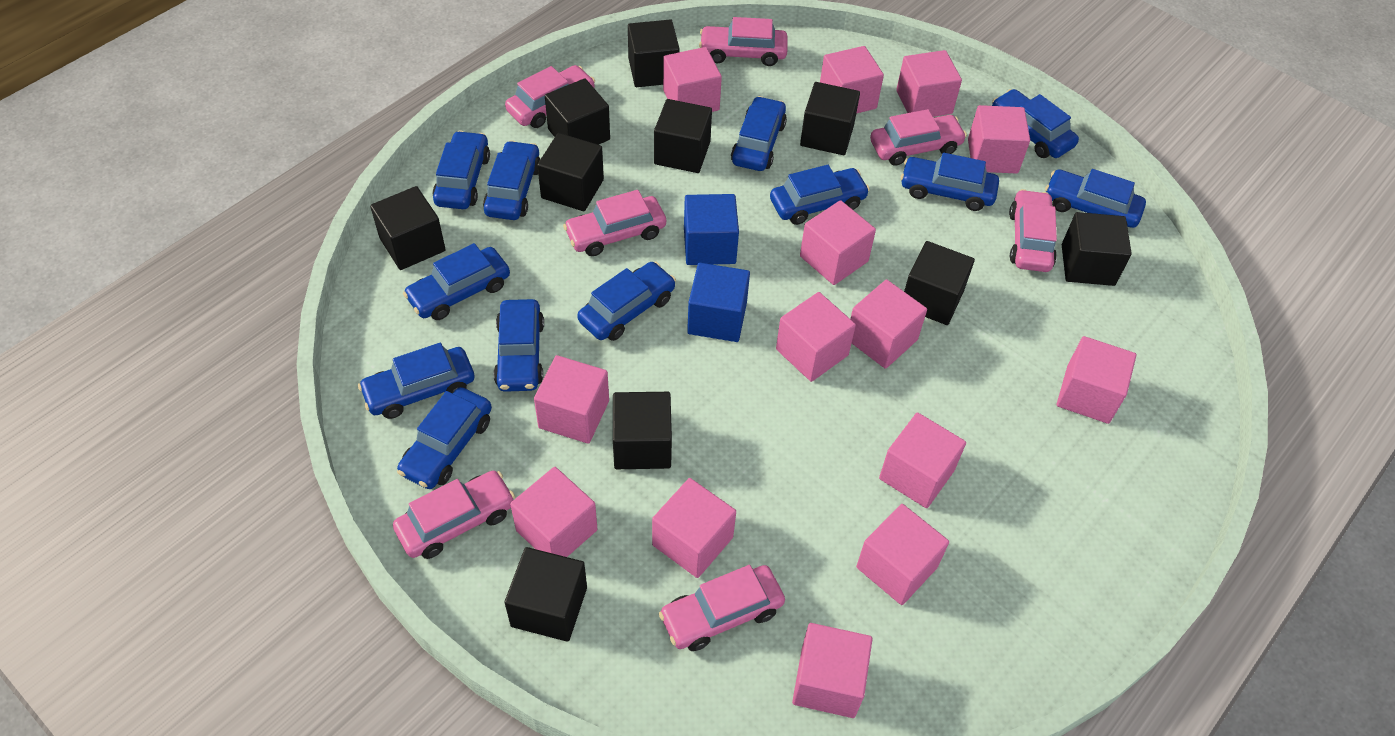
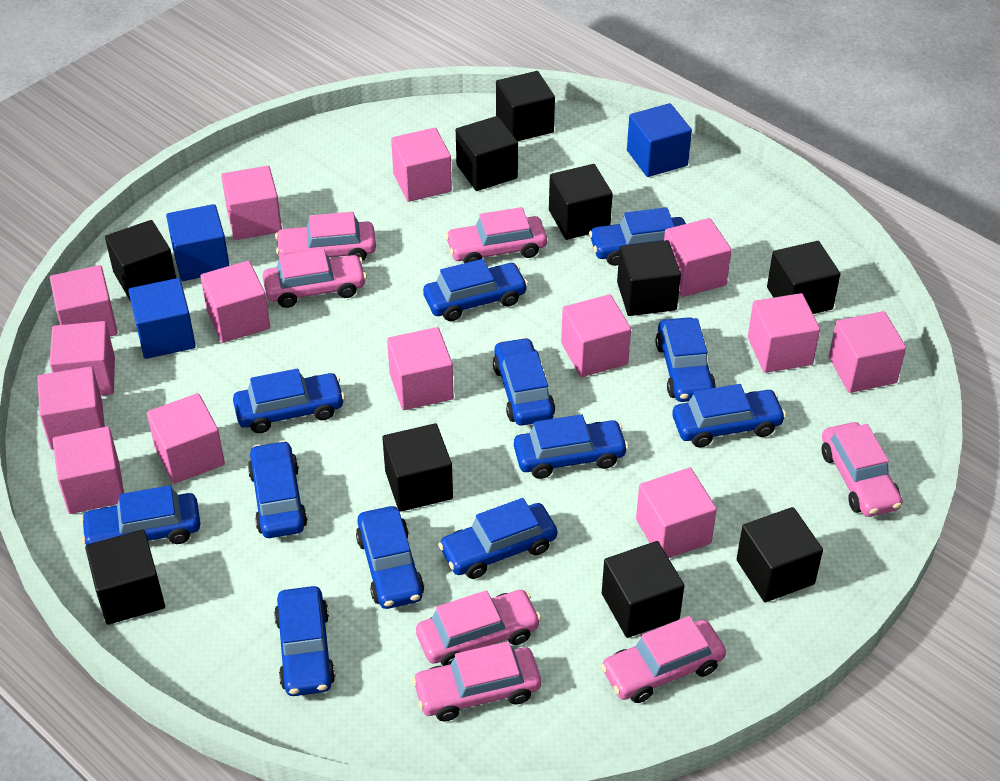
blue cube: 2 -> 3

